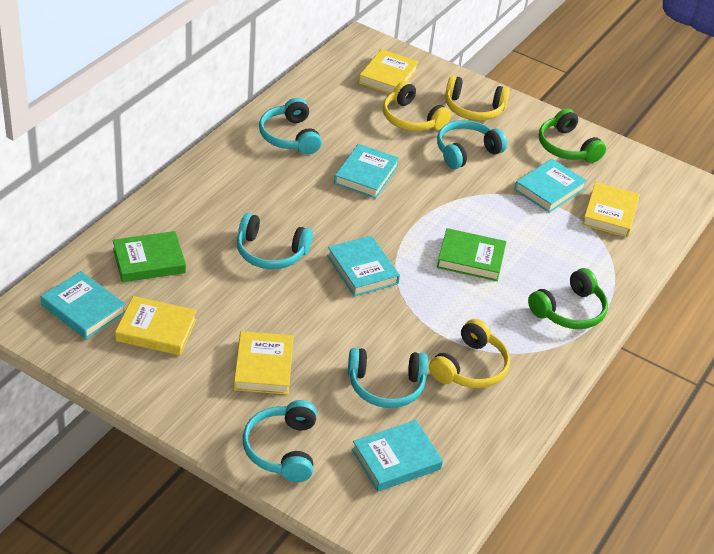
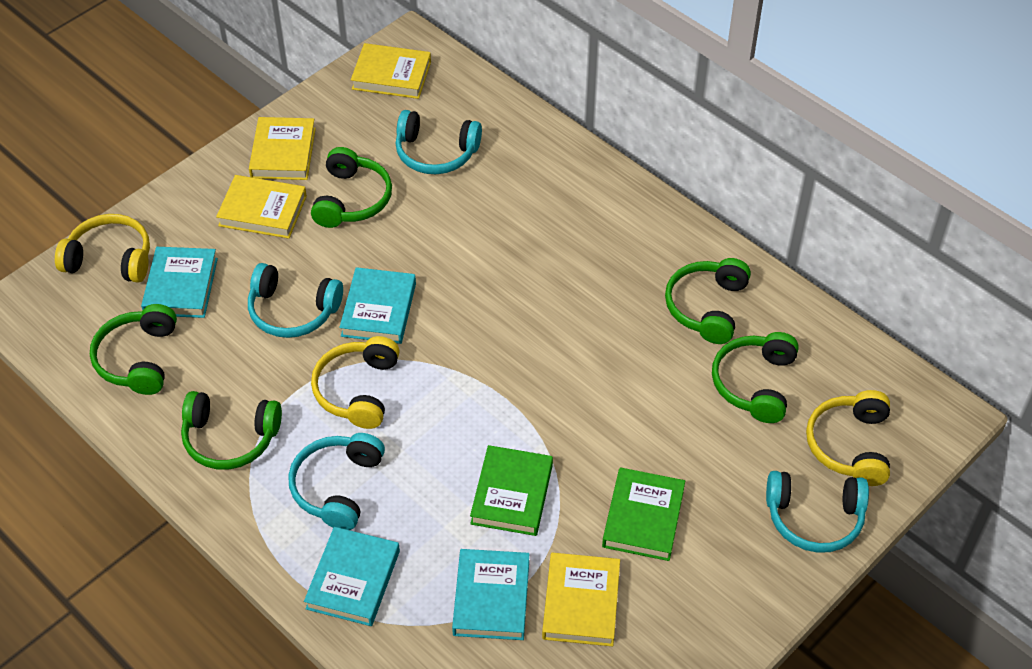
green headphones: 2 -> 5
turquoise book: 5 -> 4
turquoise headphones: 5 -> 4

